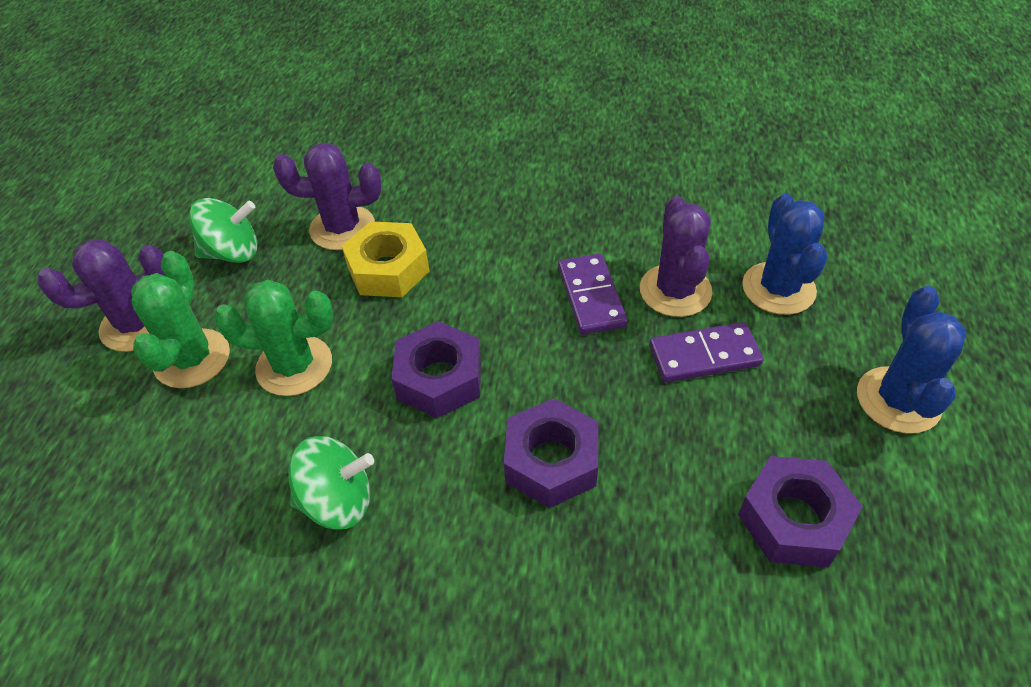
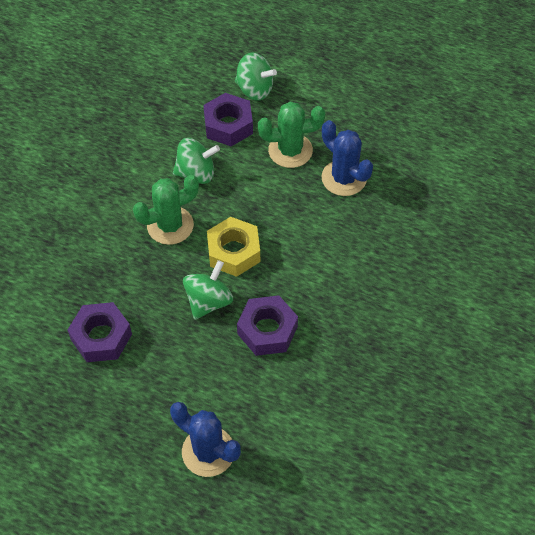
green spinning top: 2 -> 3
purple cactus: 3 -> 0
purple domino: 2 -> 0

